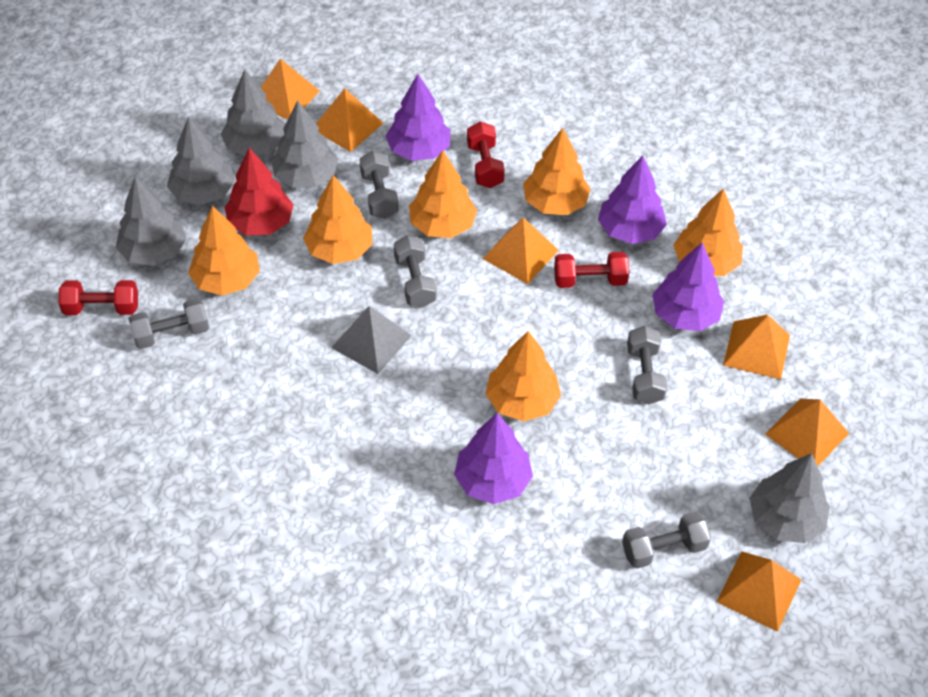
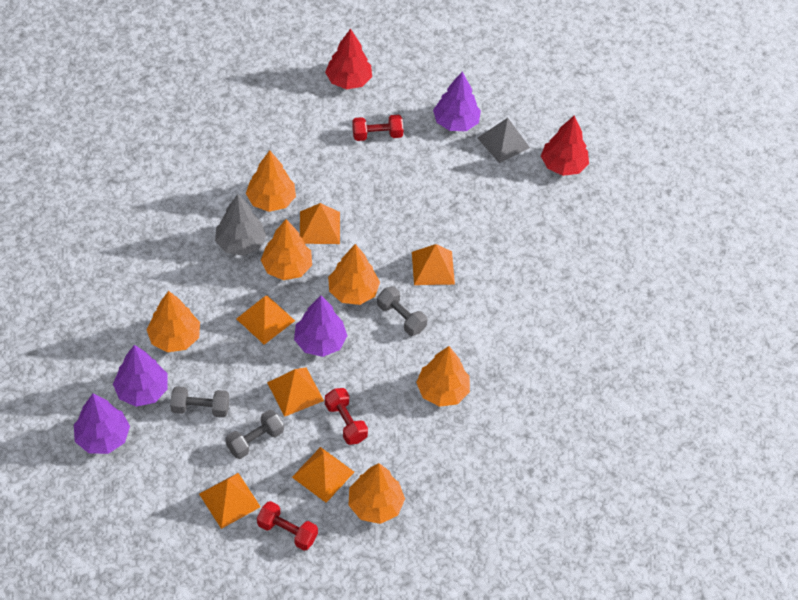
grey dumbbell: 5 -> 3
grey tree: 5 -> 1
red tree: 1 -> 2

